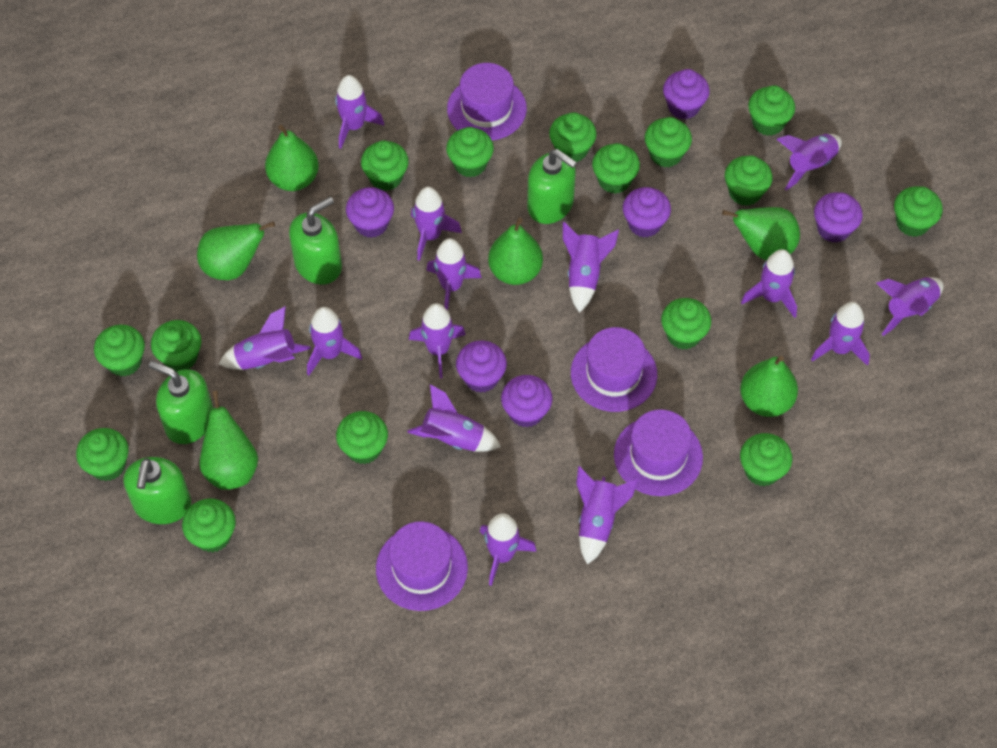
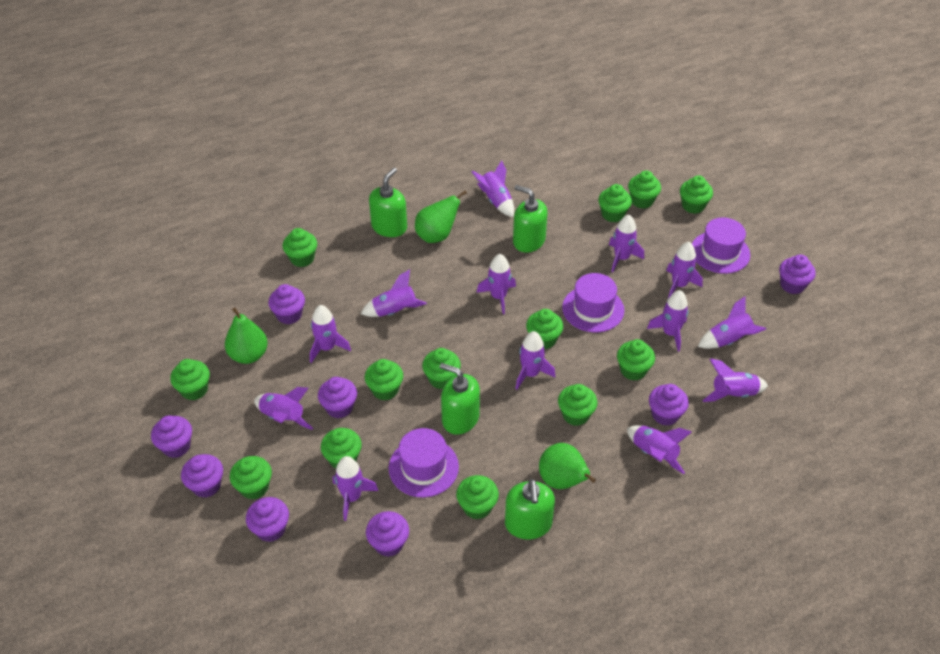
green cupcake: 15 -> 13
green pear: 6 -> 3
purple cupcake: 6 -> 8
purple hat: 4 -> 3
purple rocket: 14 -> 13

